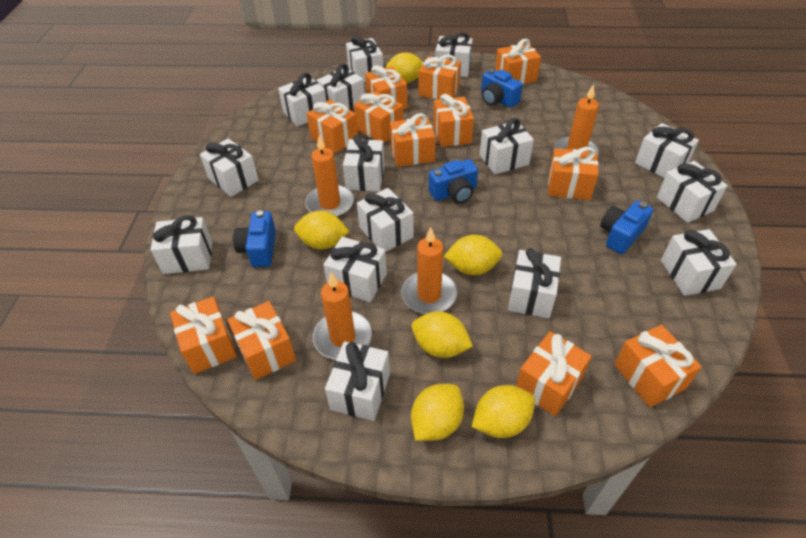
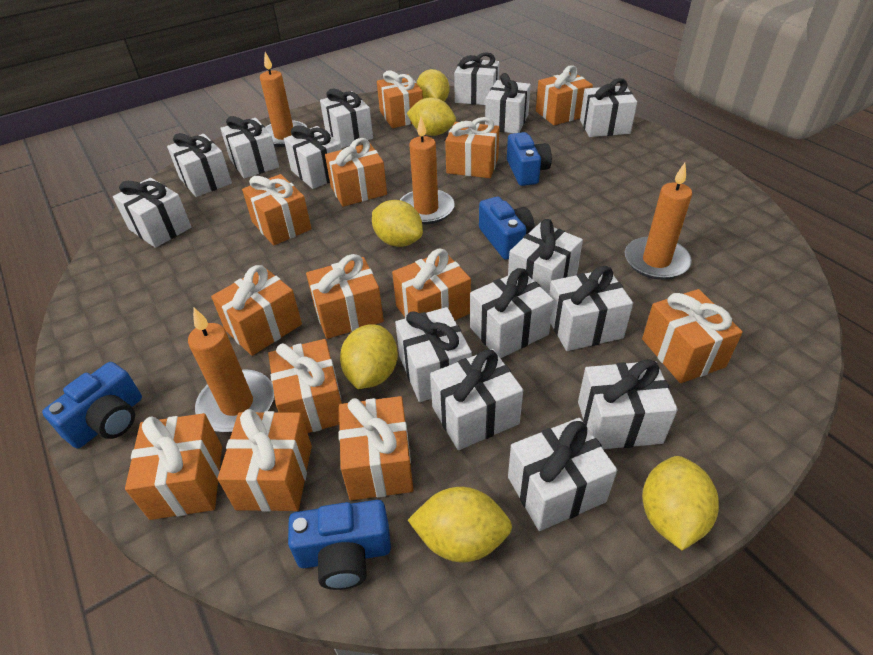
orange gift: 12 -> 13

